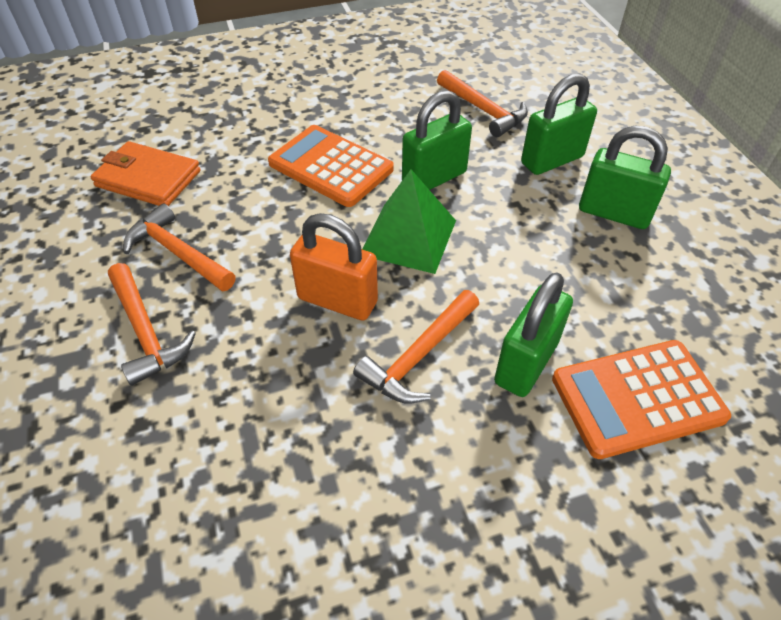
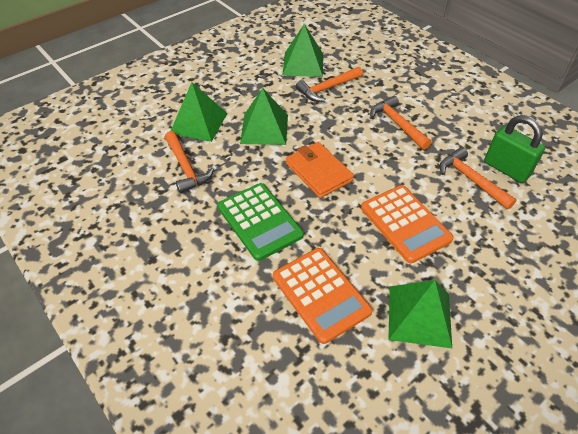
green calculator: 0 -> 1
green padlock: 4 -> 1
green pyramid: 1 -> 4
orange padlock: 1 -> 0

